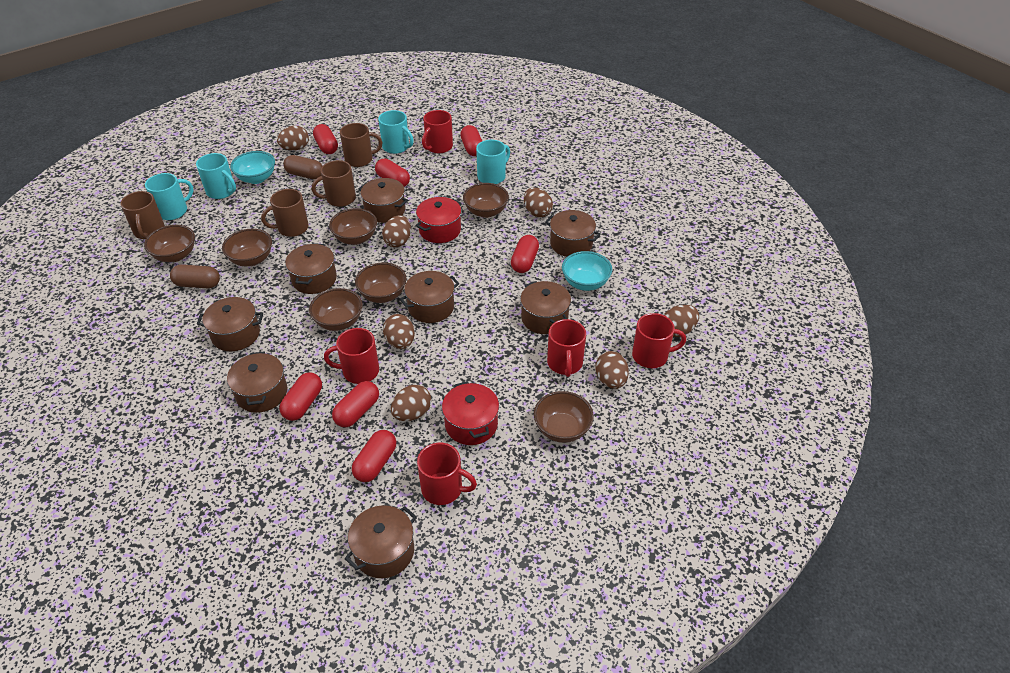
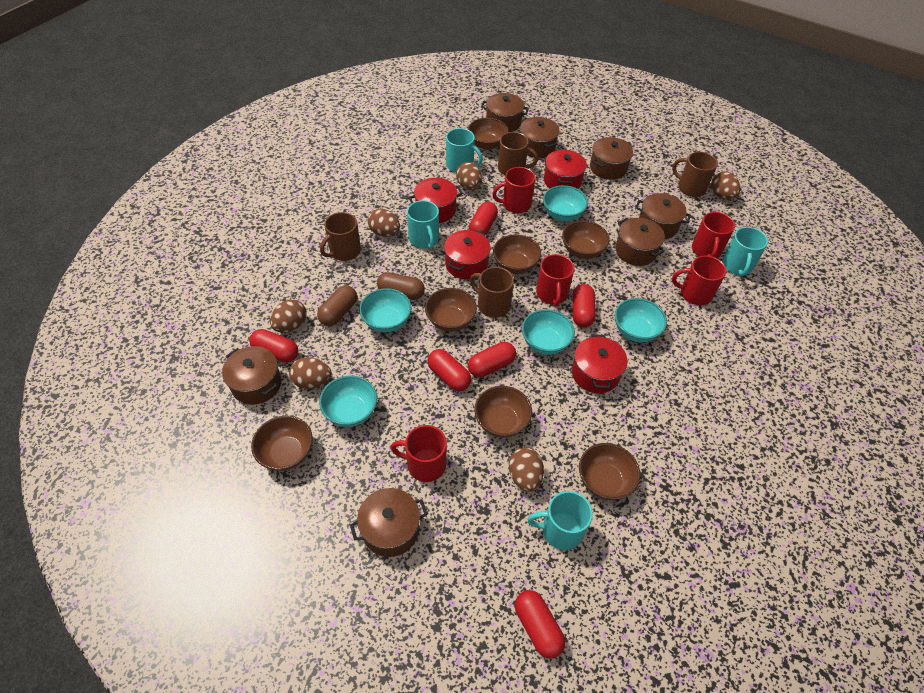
brown egg: 7 -> 6
brown pot: 8 -> 7
red capsule: 7 -> 6
red pot: 2 -> 4
turquoise bowl: 2 -> 5

